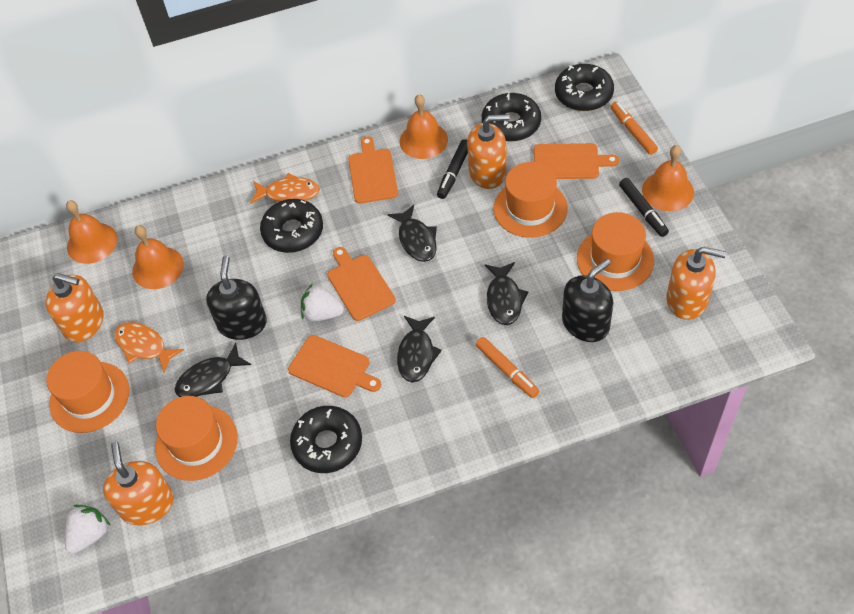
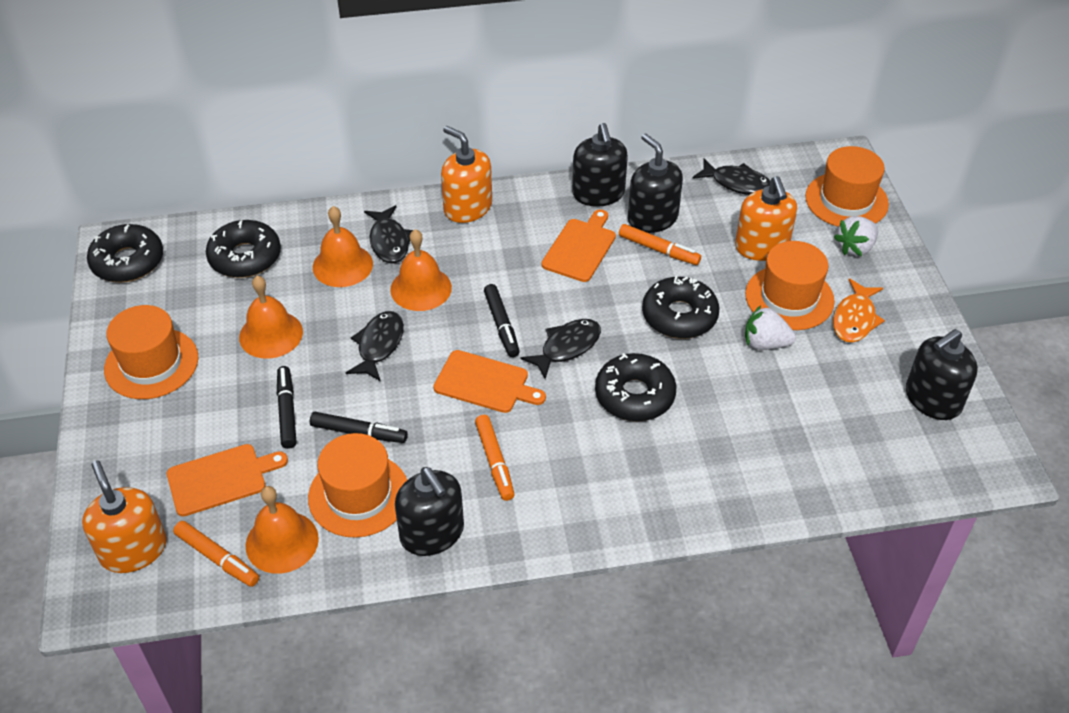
black marker: 2 -> 3
black soap dispenser: 2 -> 4
orange cutting board: 4 -> 3
orange fish: 2 -> 1
orange marker: 2 -> 3
orange soap dispenser: 4 -> 3

